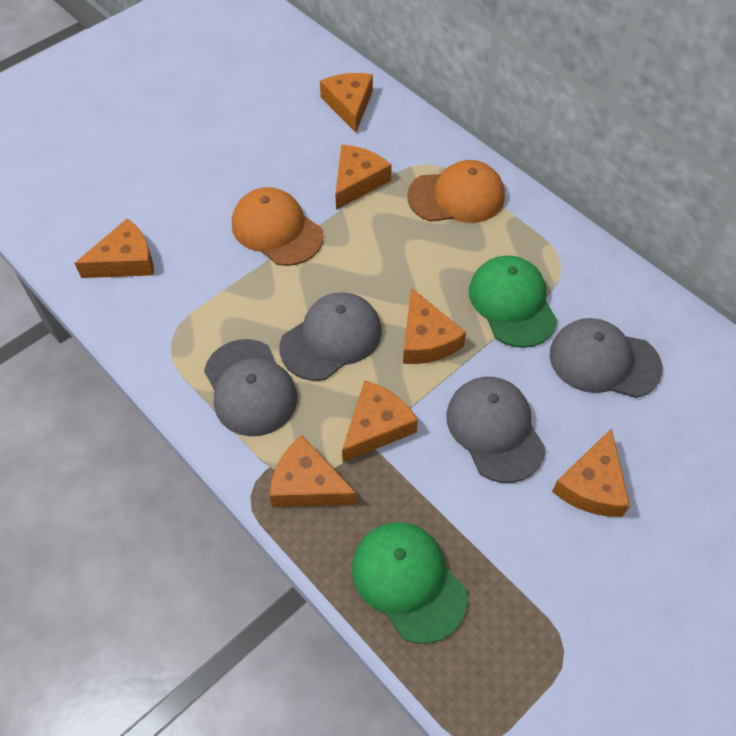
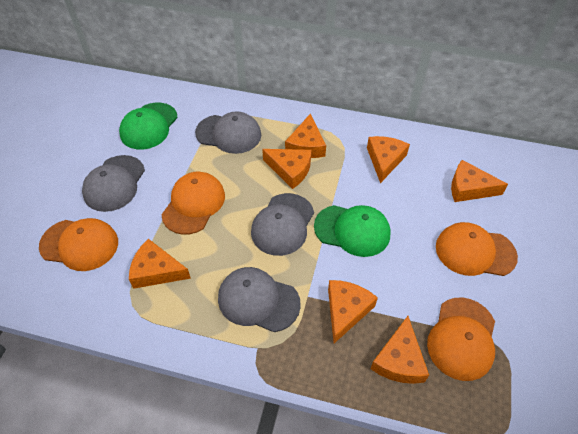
orange cap: 2 -> 4

